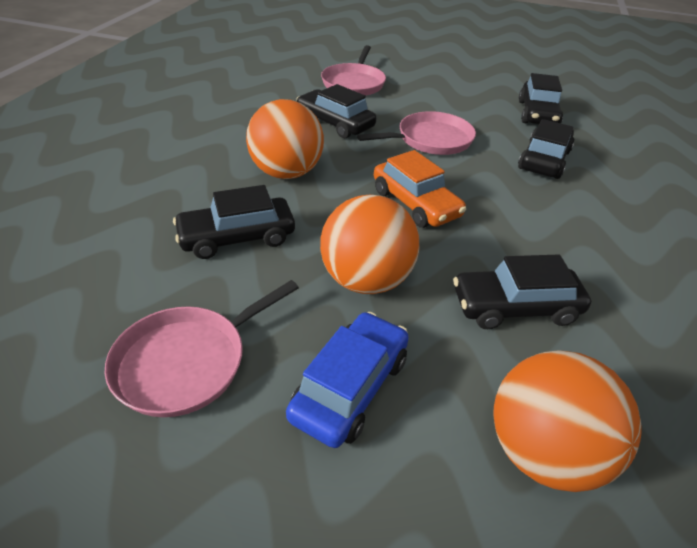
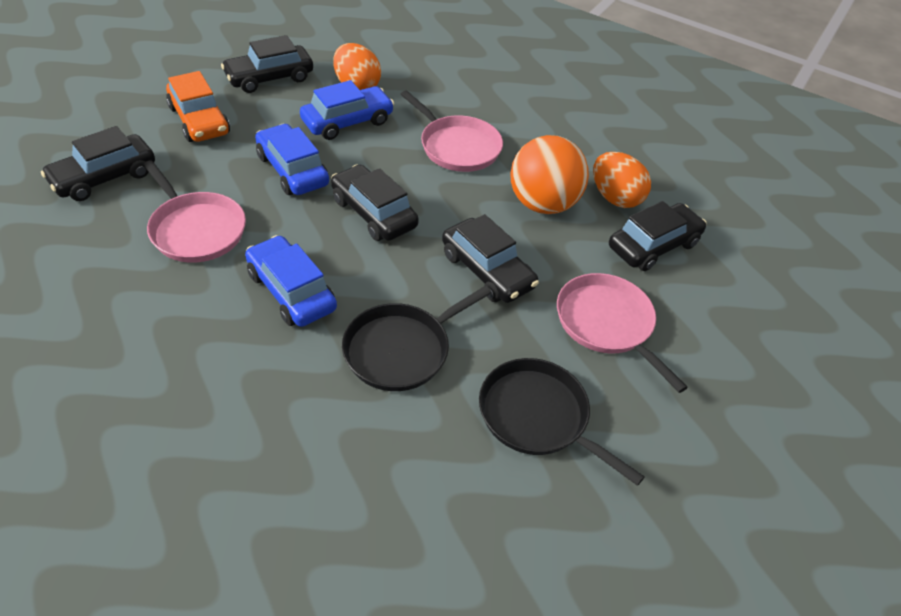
black pan: 0 -> 2
blue car: 1 -> 3
orange ball: 3 -> 1
orange egg: 0 -> 2

